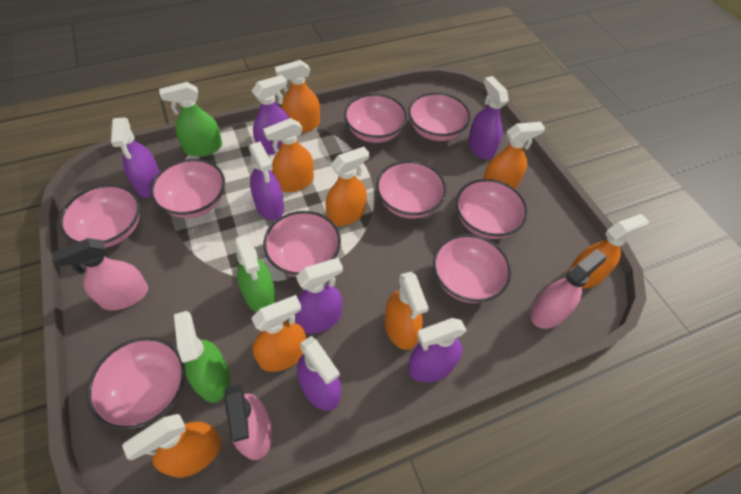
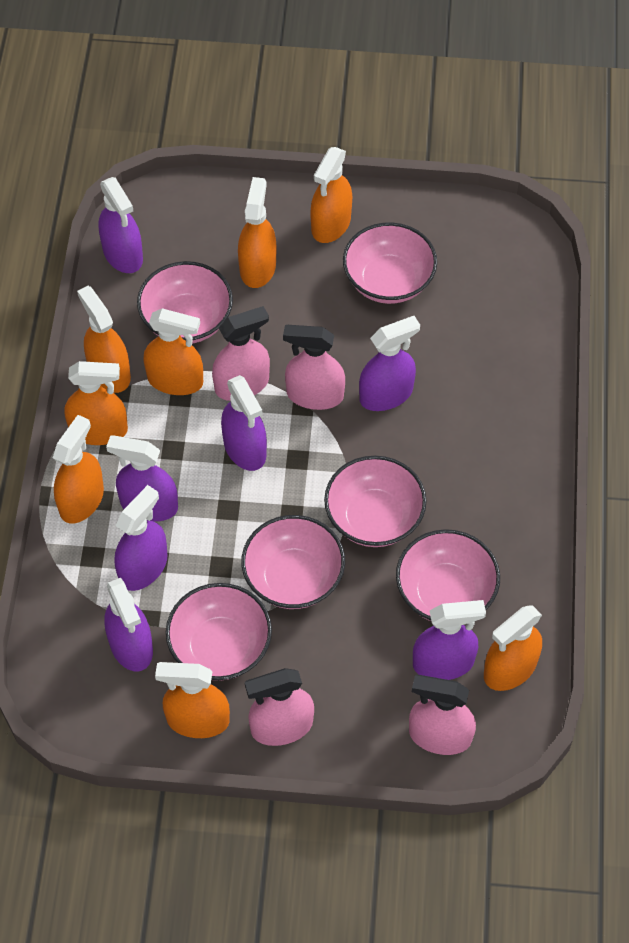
green spray bottle: 3 -> 0
pink bowl: 9 -> 6
pink spray bottle: 3 -> 4

